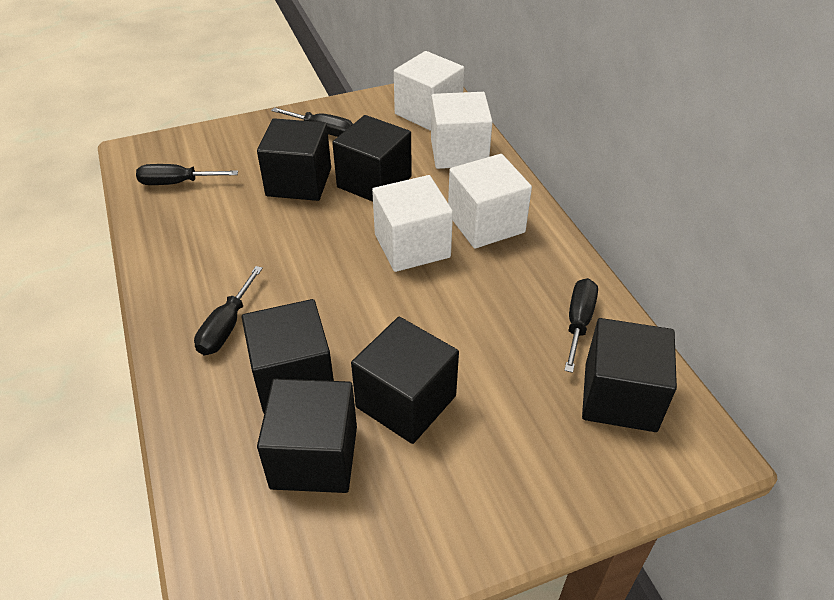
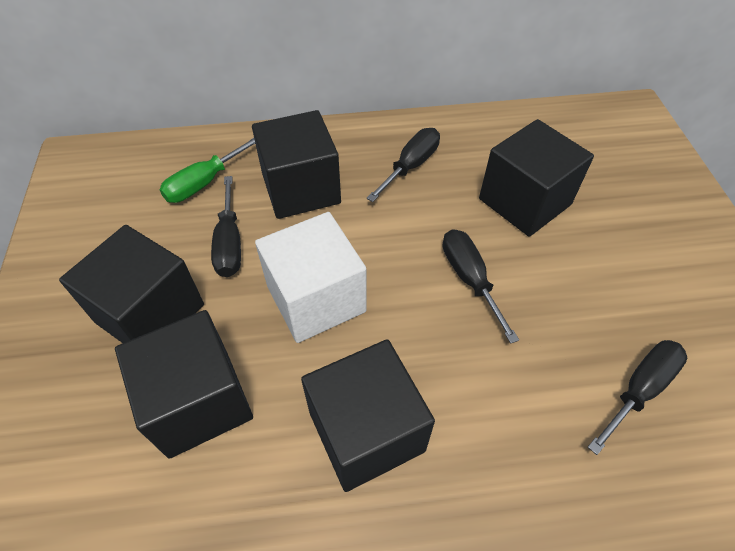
black cube: 6 -> 5
green screwdriver: 0 -> 1
white cube: 4 -> 1

